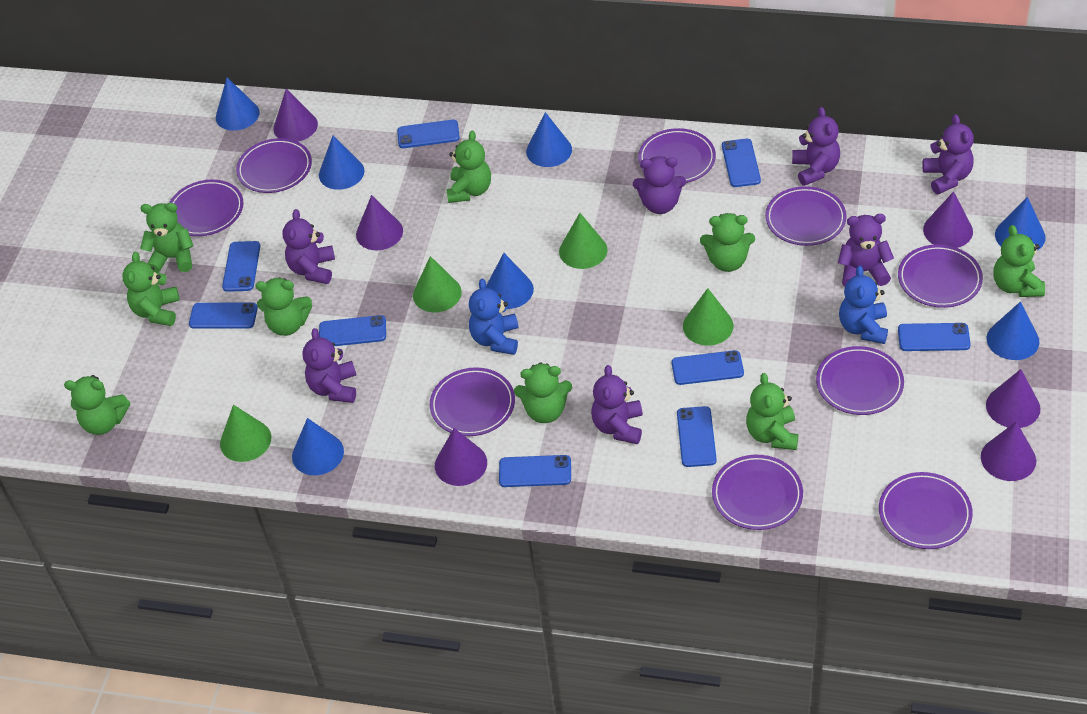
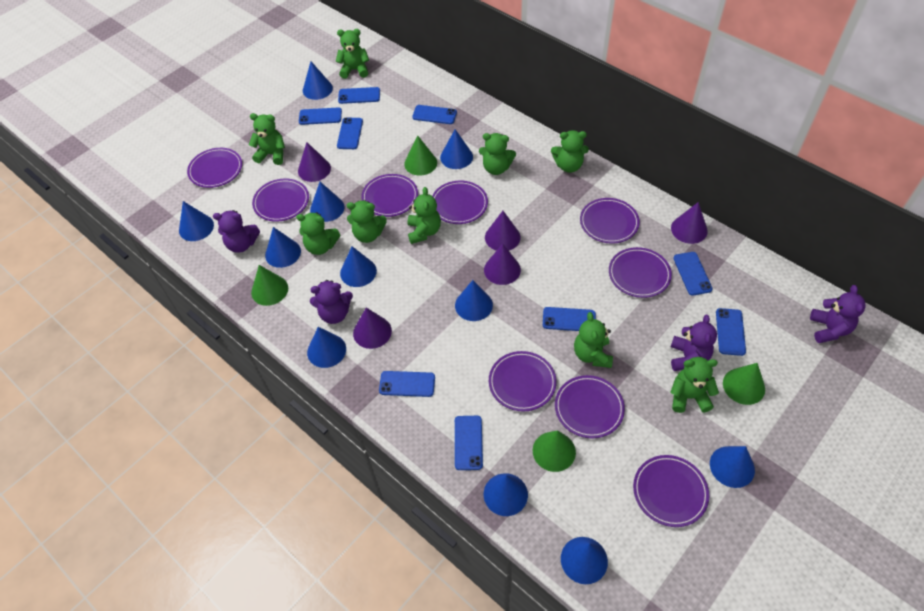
blue cone: 7 -> 11
blue teddy bear: 2 -> 0
purple cone: 6 -> 5
purple teddy bear: 7 -> 4

